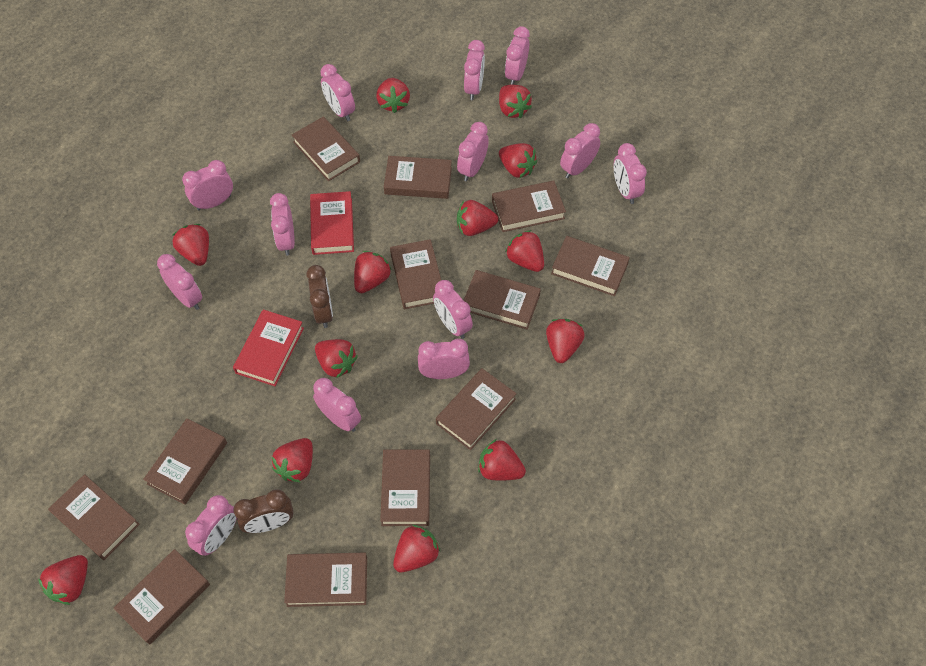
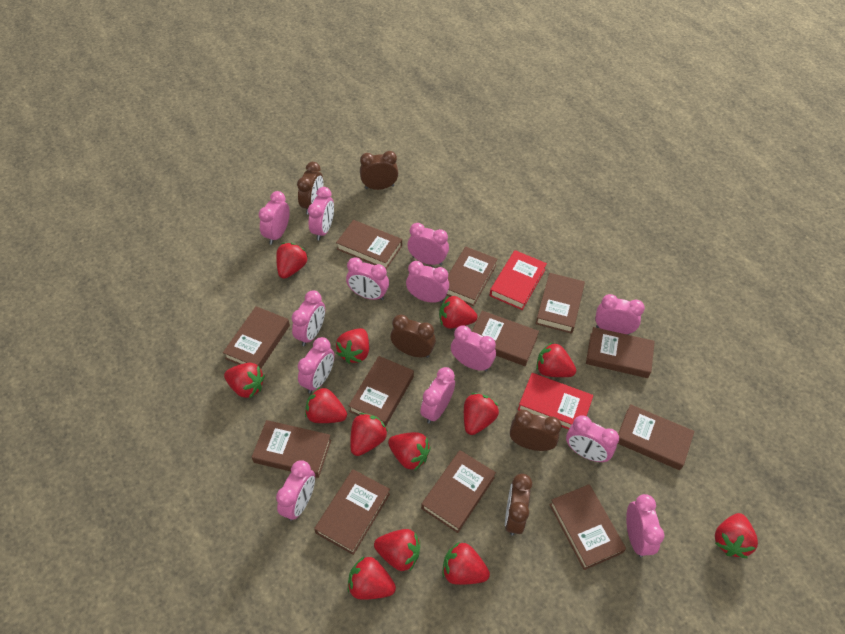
brown clock: 2 -> 5

